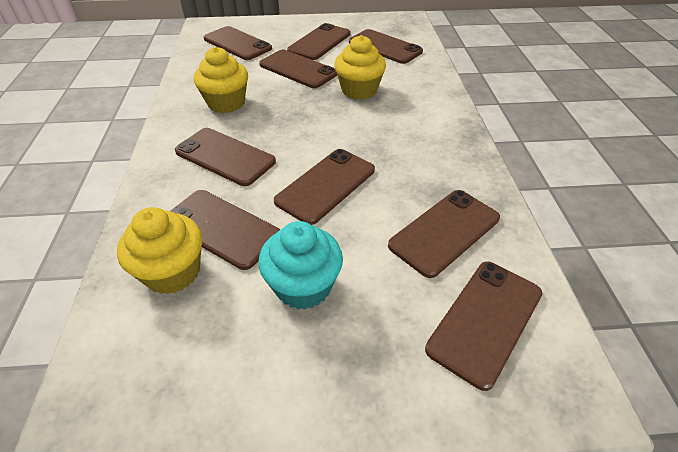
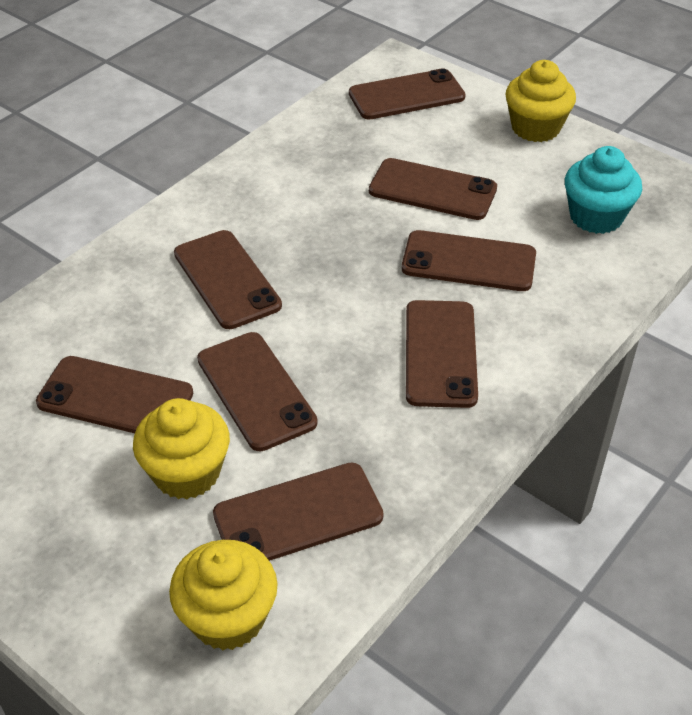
brown phone: 9 -> 8

